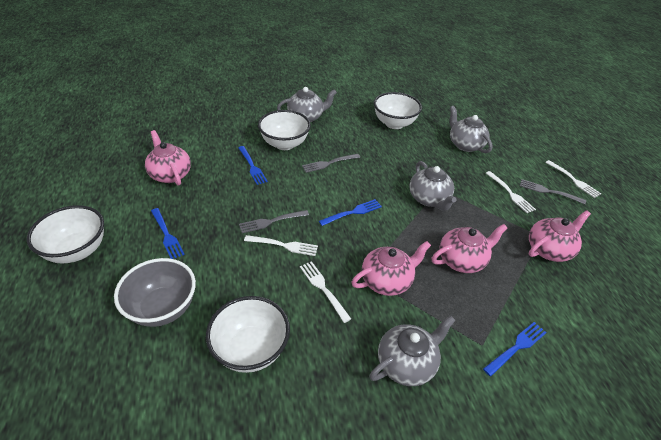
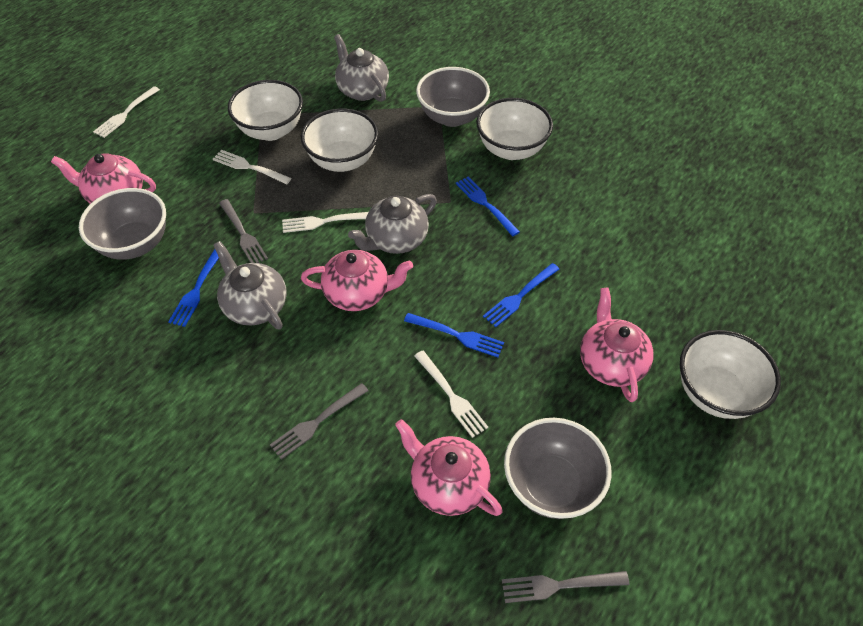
grey bowl: 1 -> 3
grey teapot: 4 -> 3

